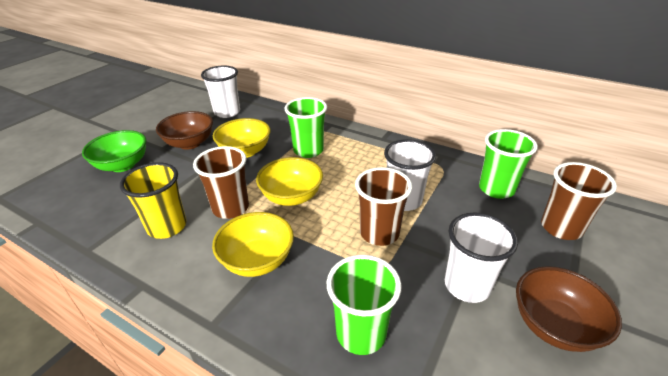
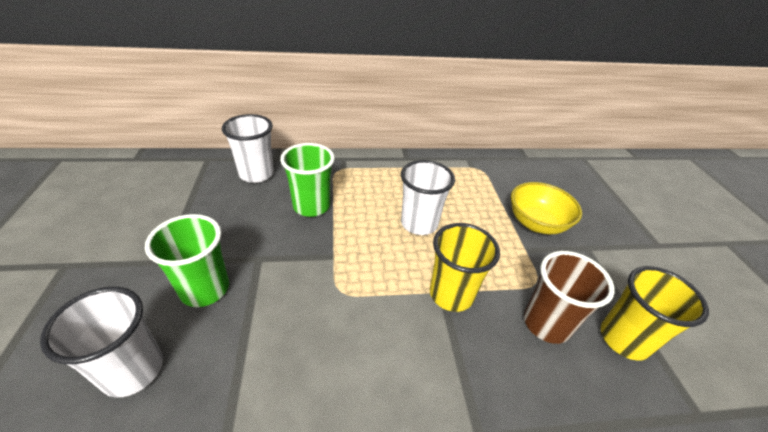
brown bowl: 2 -> 0
brown cup: 3 -> 1
green bowl: 1 -> 0
green cup: 3 -> 2
yellow bowl: 3 -> 1
yellow cup: 1 -> 2

